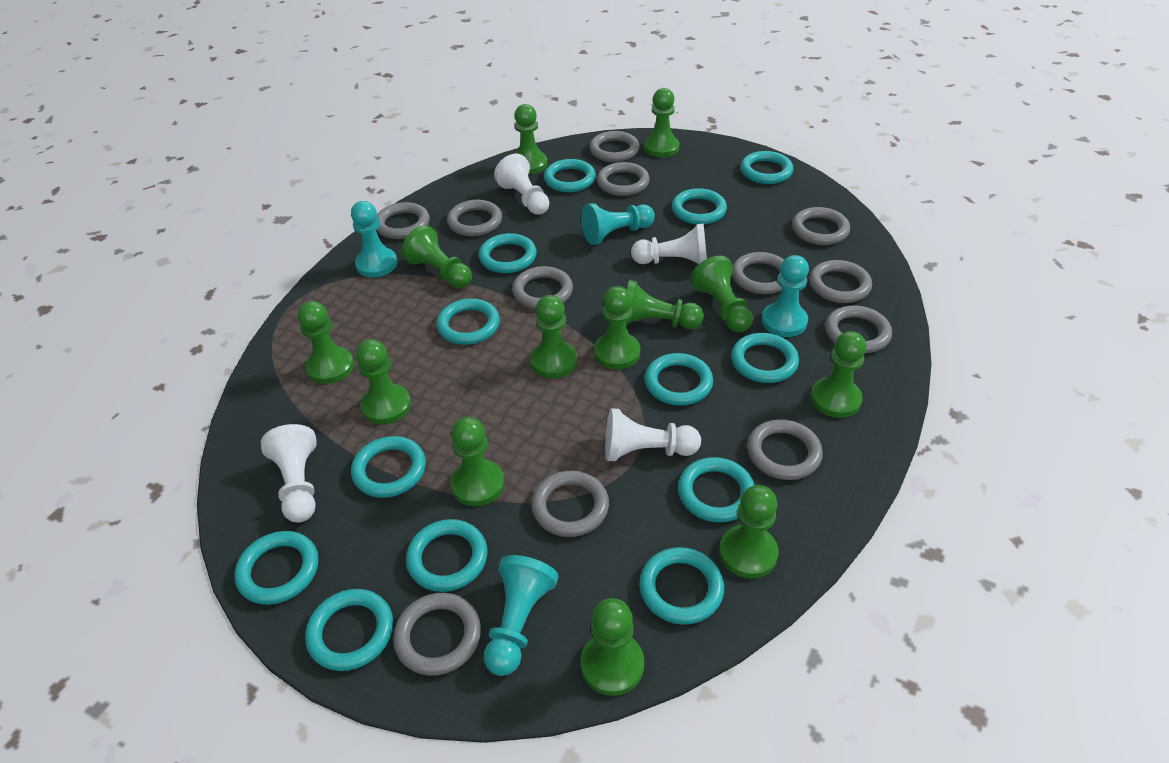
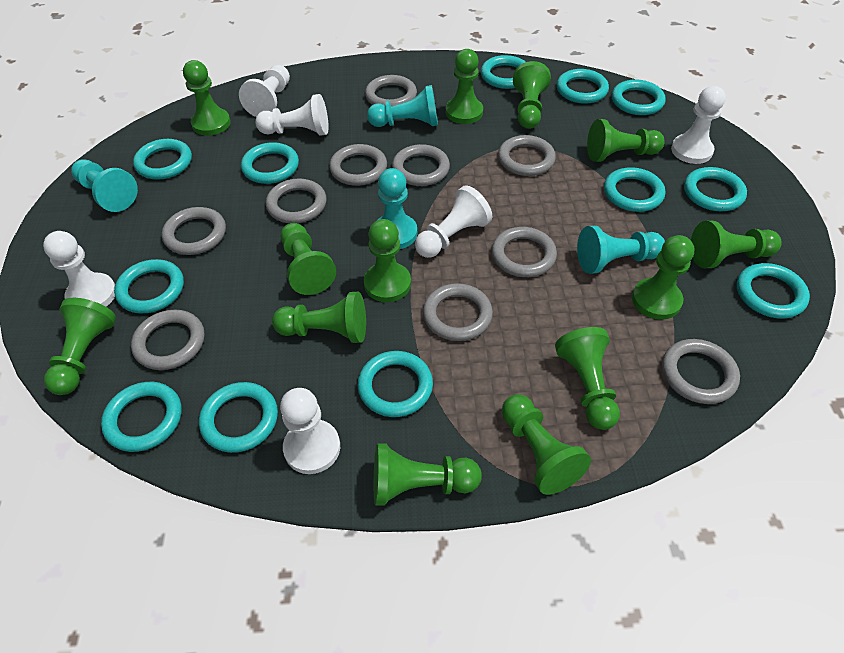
grey ring: 12 -> 10
turquoise ring: 13 -> 12
white pawn: 4 -> 6

